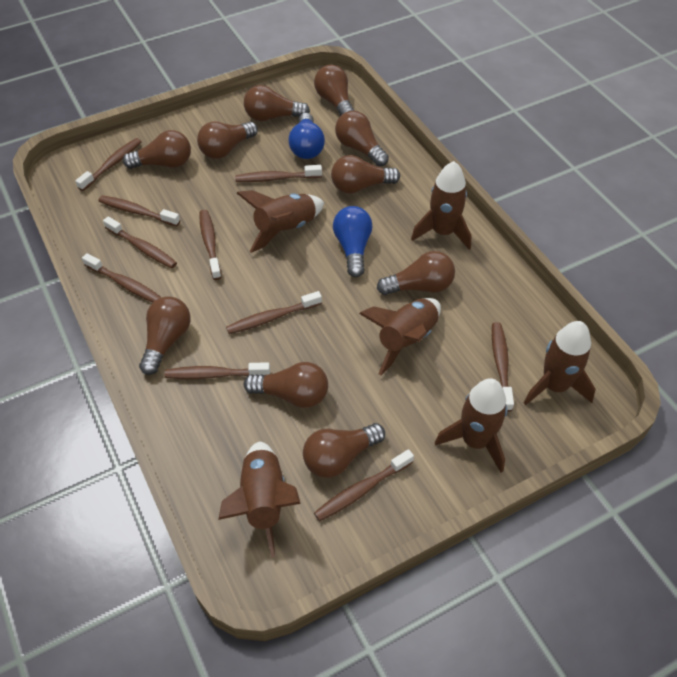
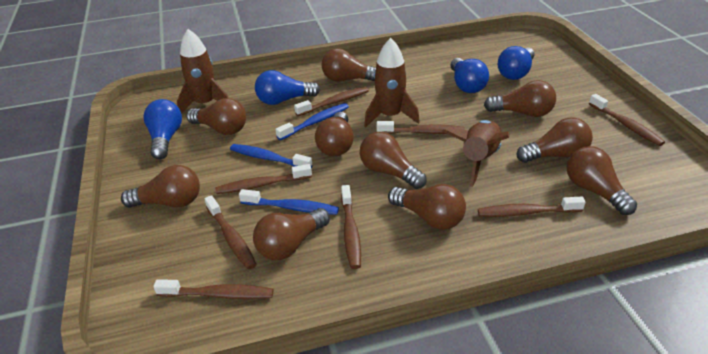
blue light bulb: 2 -> 4
blue toothbrush: 0 -> 3
brown rocket: 6 -> 3
brown toothbrush: 10 -> 8

